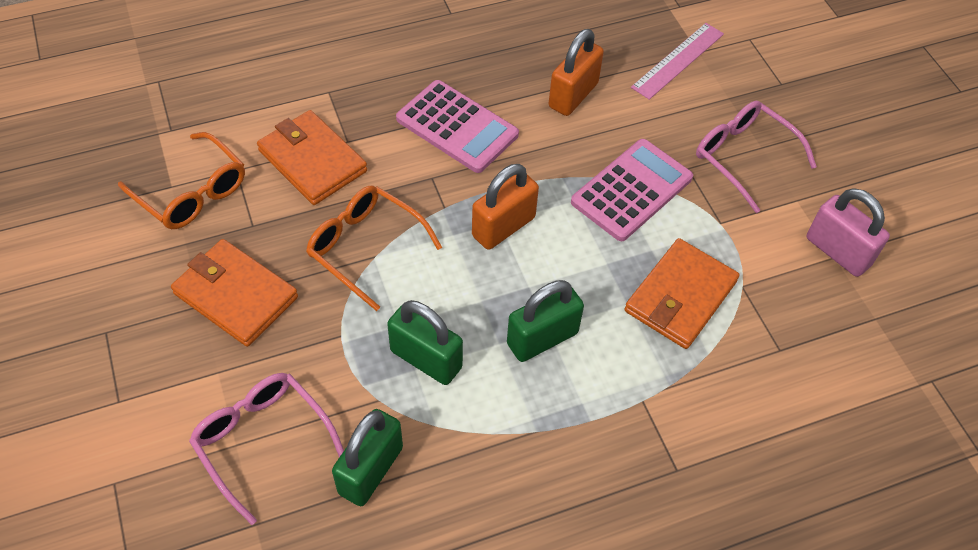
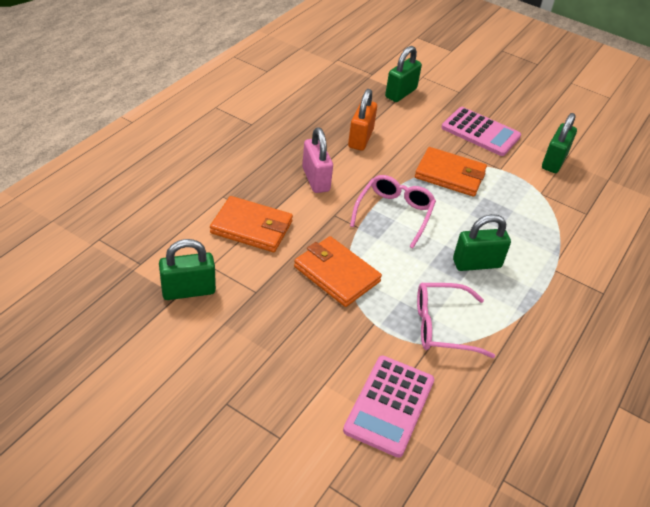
green padlock: 3 -> 4
orange glasses: 2 -> 0
orange padlock: 2 -> 1
pink ruler: 1 -> 0

